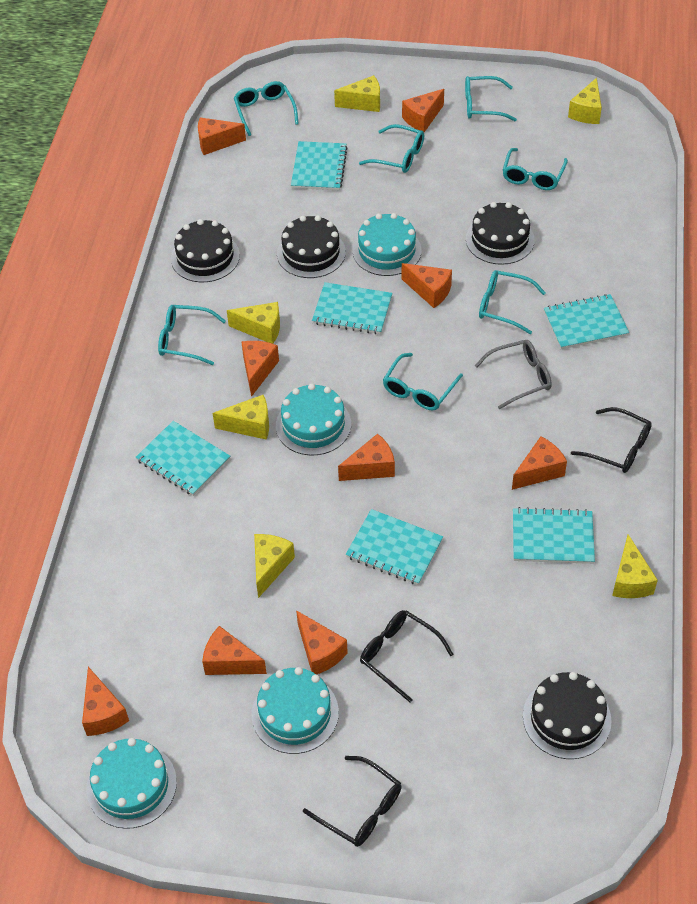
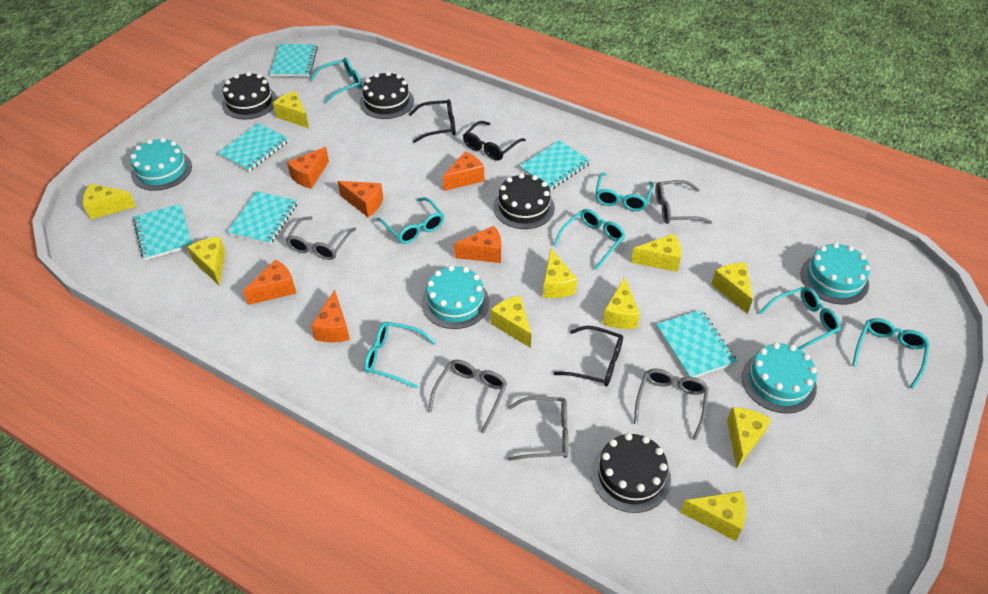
grey glasses: 1 -> 5
orange cheese: 9 -> 6
yellow cheese: 6 -> 10

